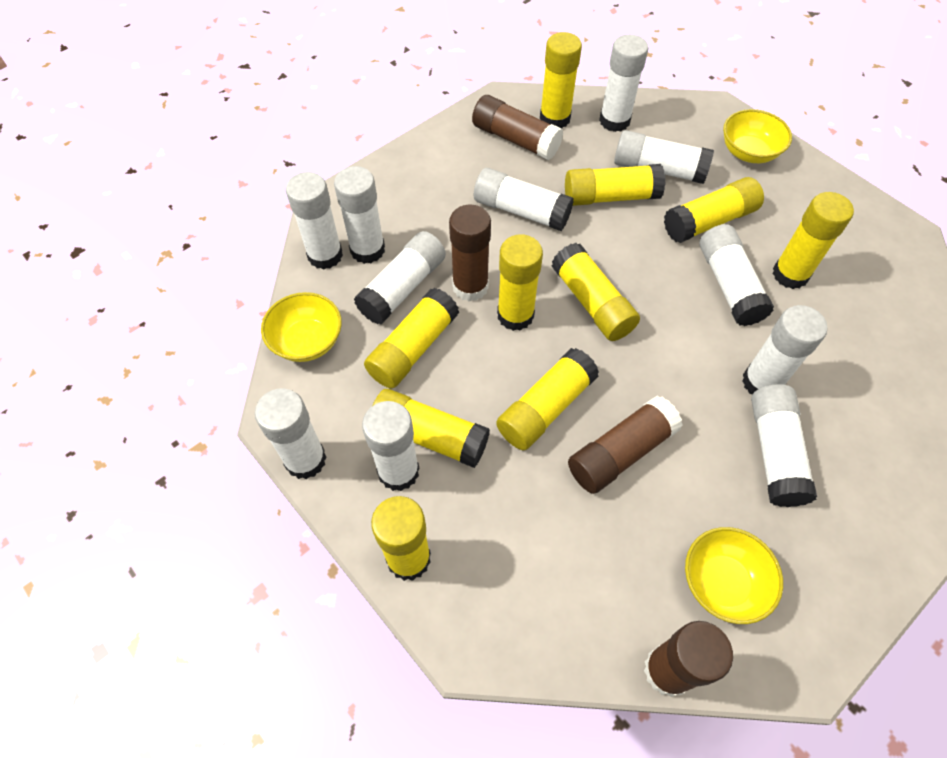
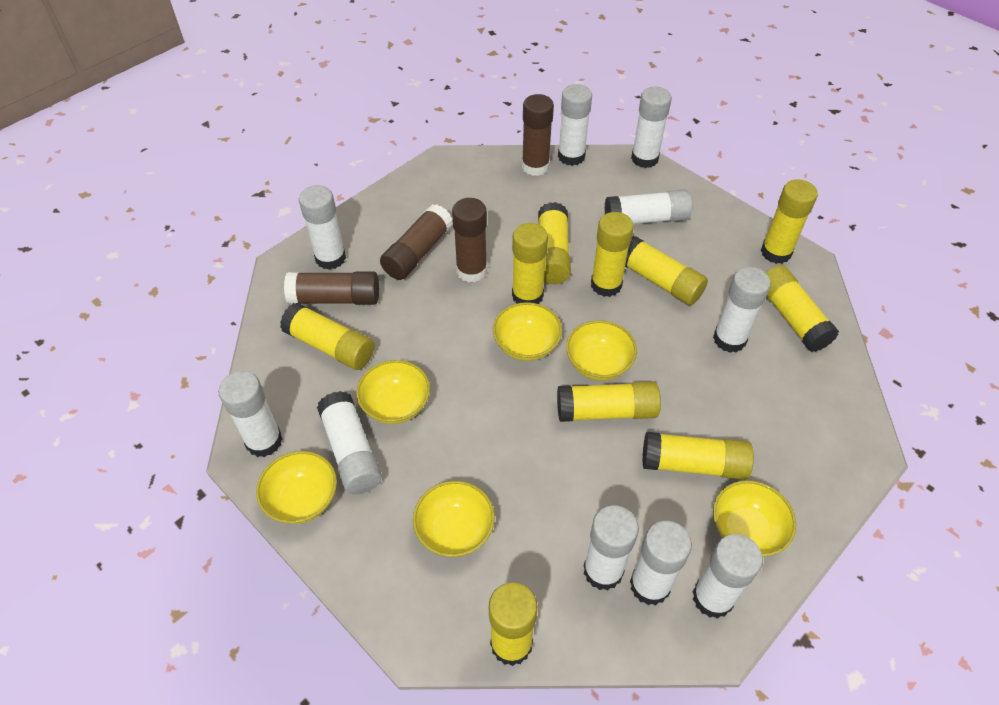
white glue stick: 11 -> 10
yellow bowl: 3 -> 6

